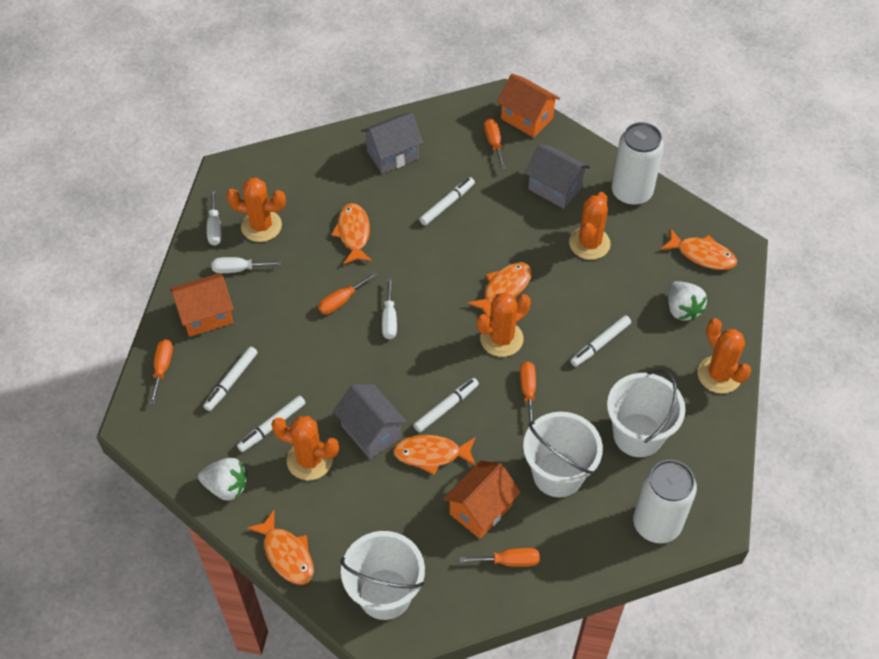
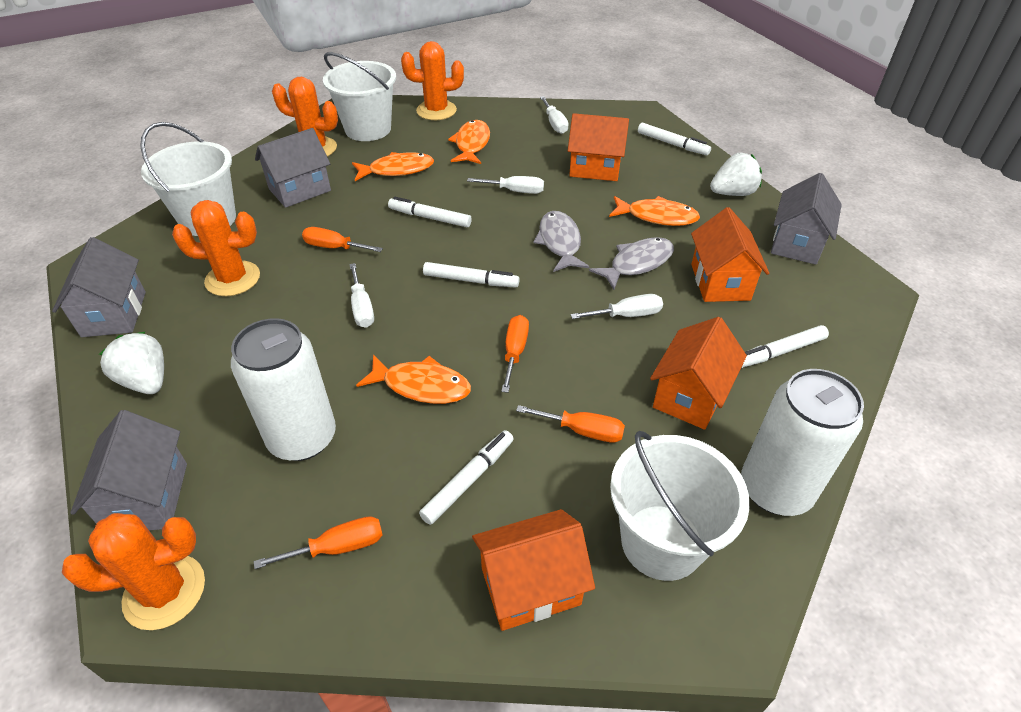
grey fish: 0 -> 2
grey house: 3 -> 4
orange cactus: 5 -> 4
orange fish: 5 -> 4
orange house: 3 -> 4
orange screwdriver: 5 -> 4
white screwdriver: 3 -> 4

